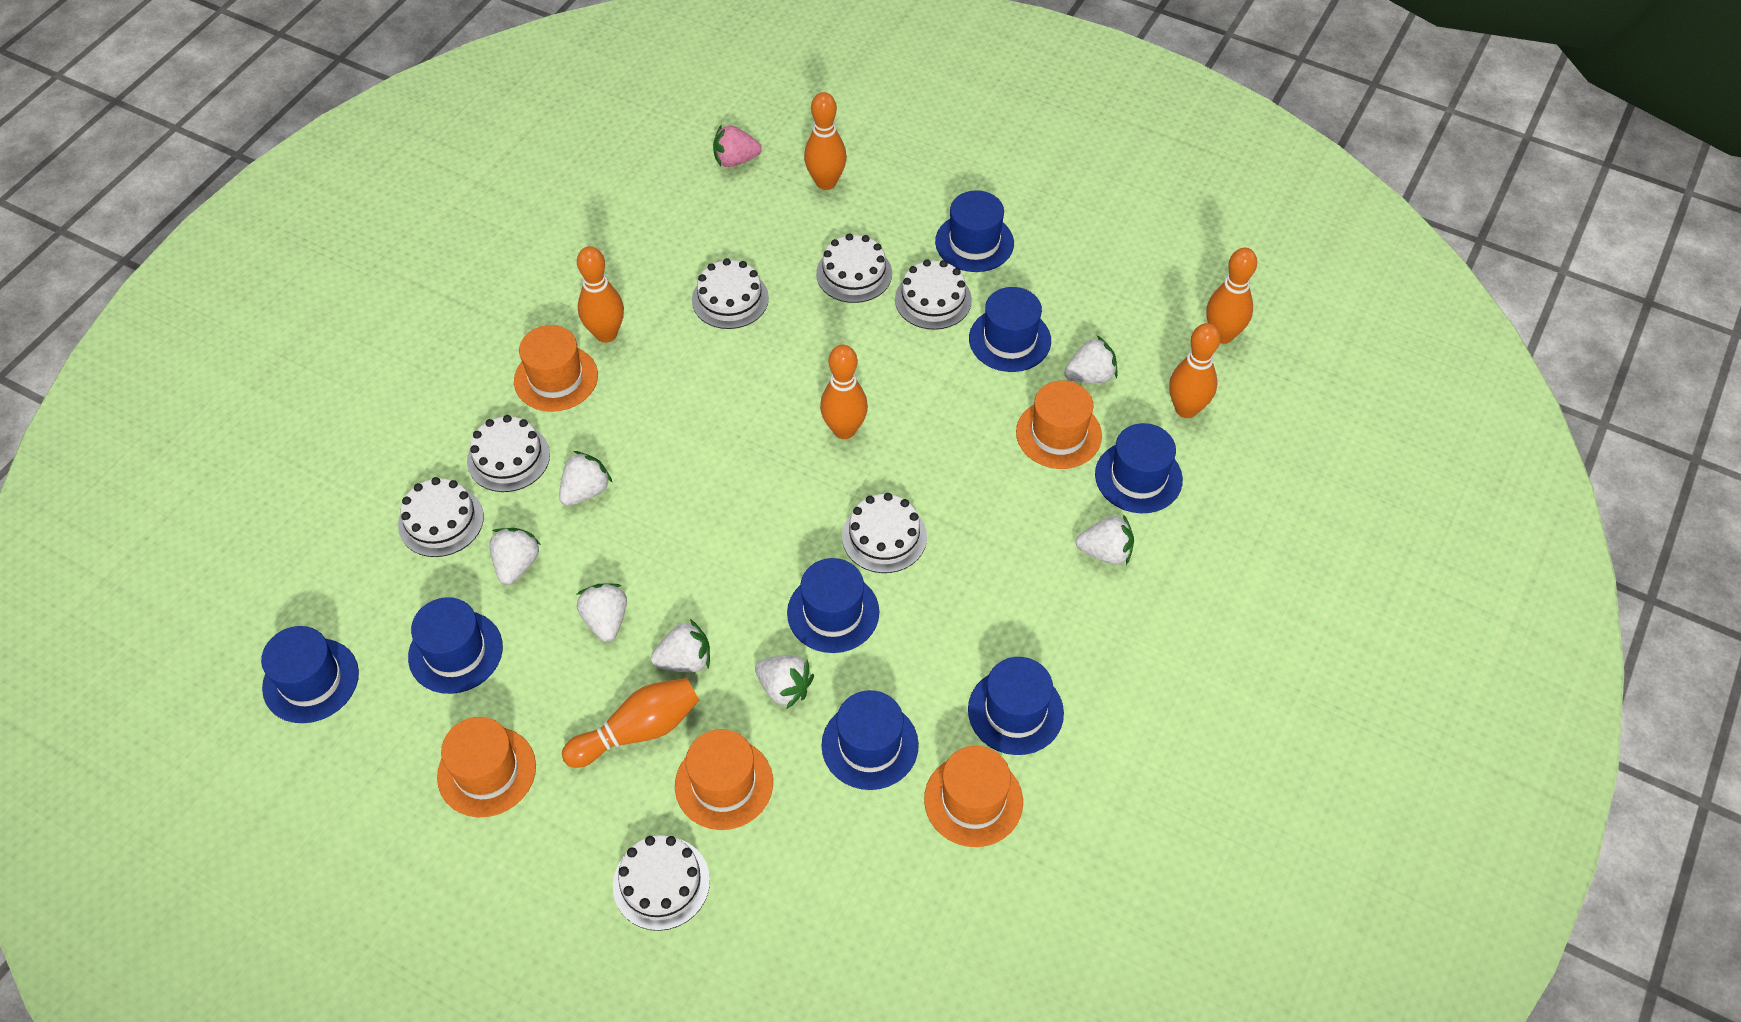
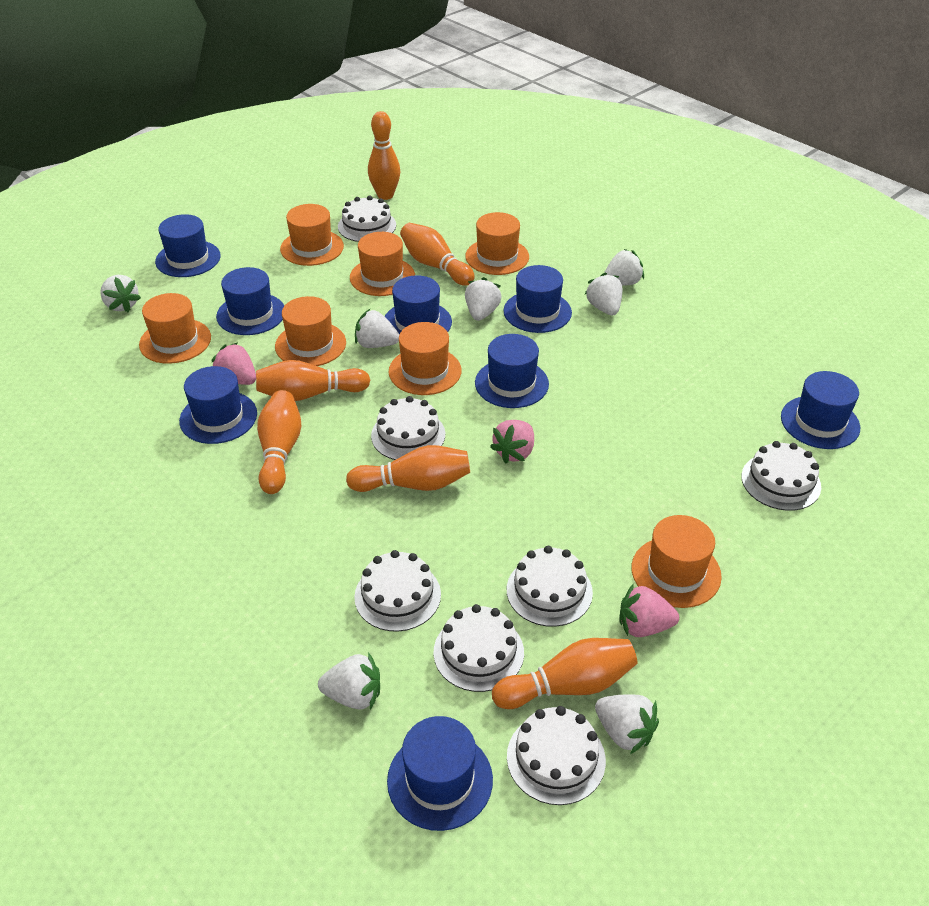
orange hat: 5 -> 7
pink strawberry: 1 -> 3

